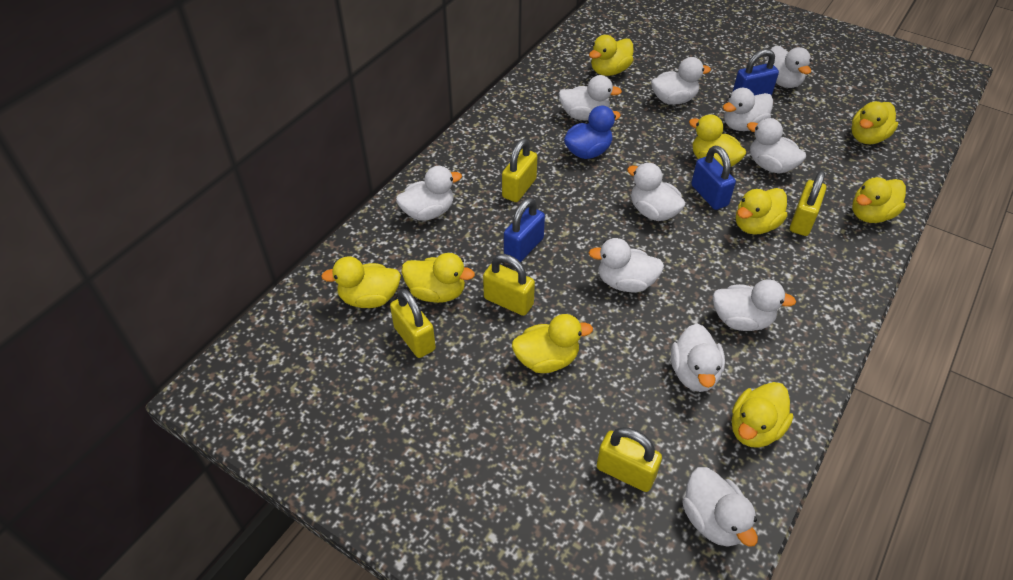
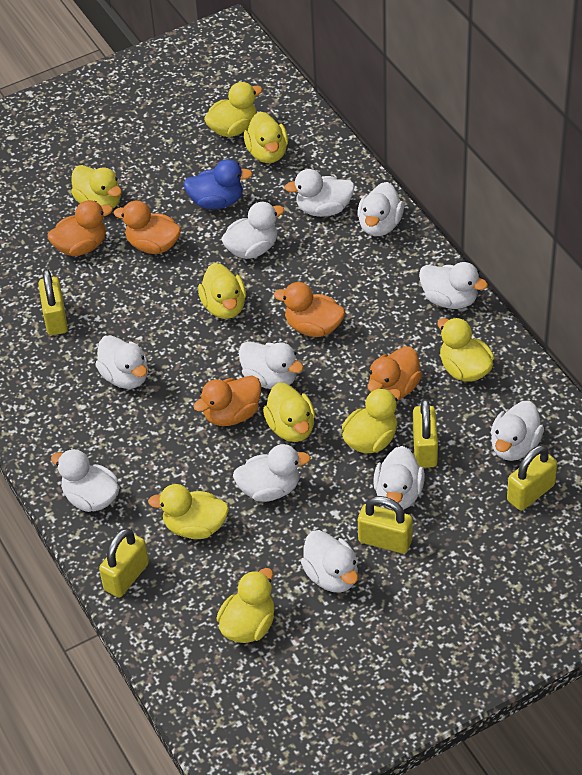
blue padlock: 3 -> 0
orange duck: 0 -> 5

